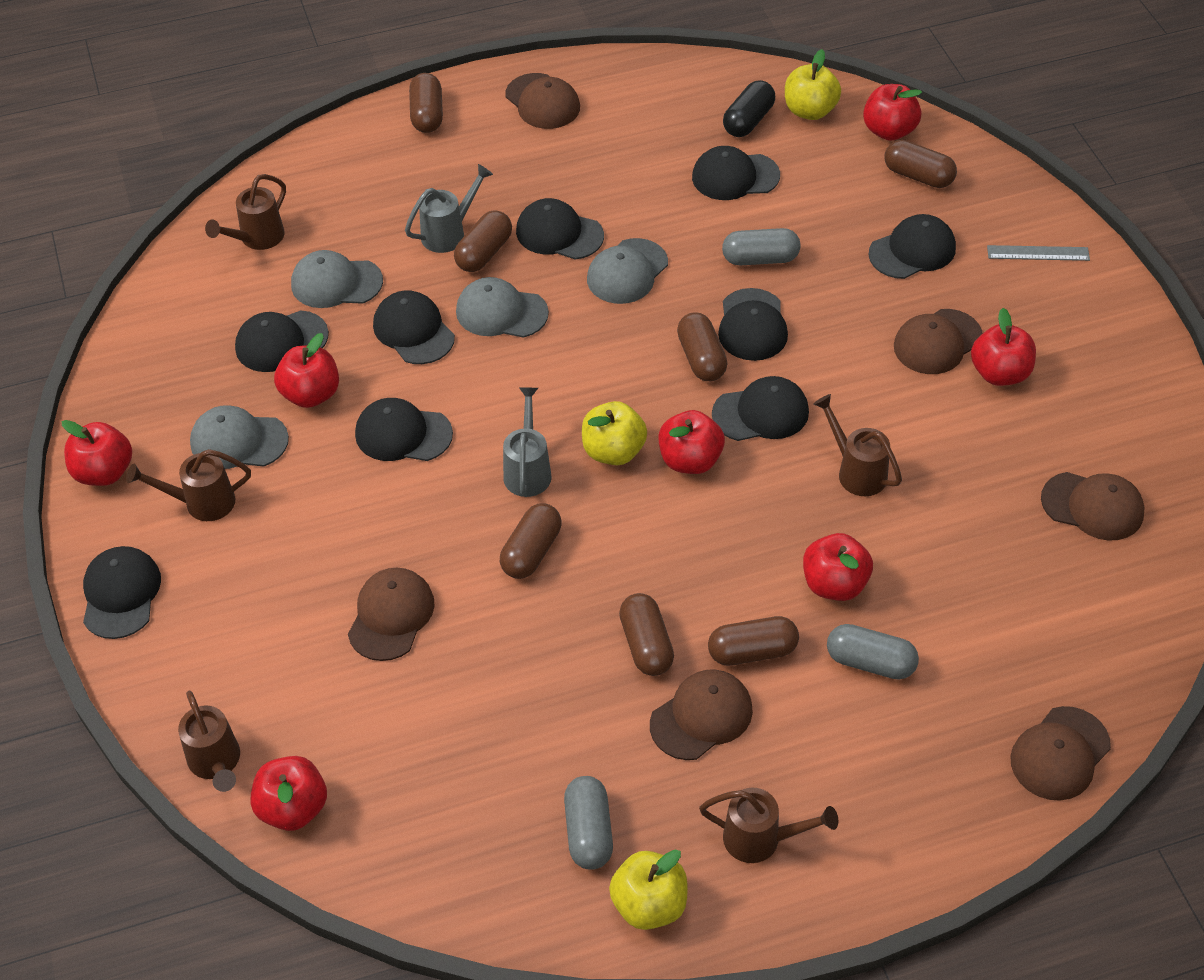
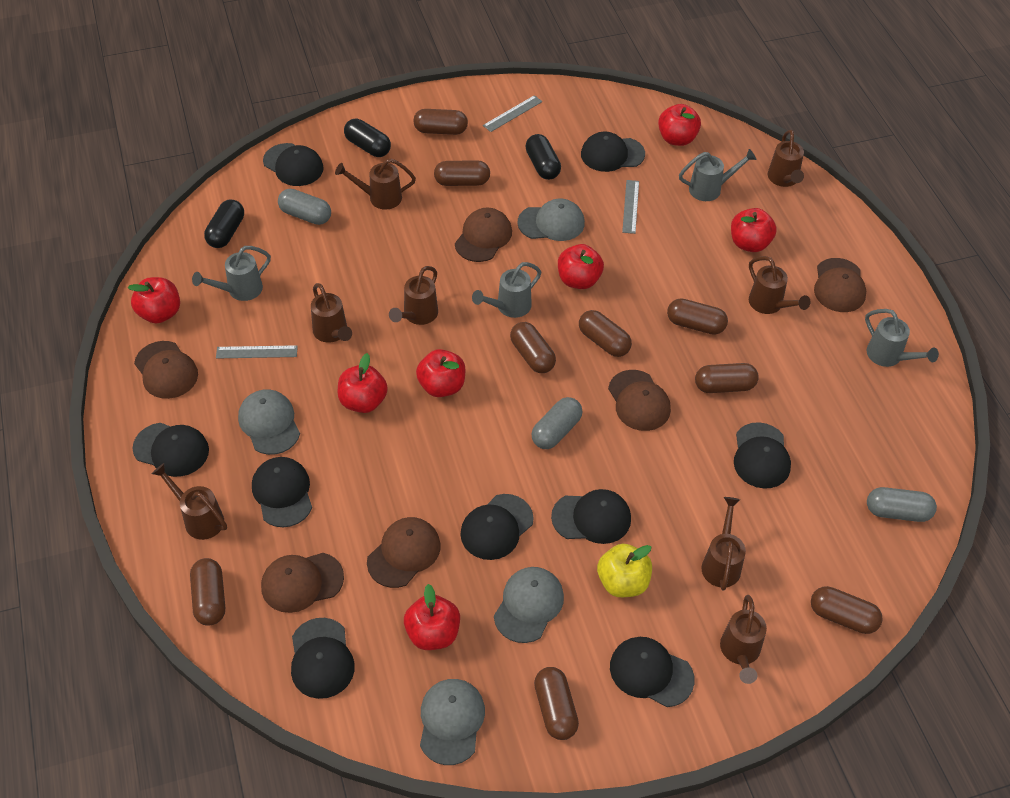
black capsule: 1 -> 3
brown capsule: 7 -> 9
brown watering can: 5 -> 8
grey ruler: 1 -> 3
grey watering can: 2 -> 4
yellow apple: 3 -> 1

